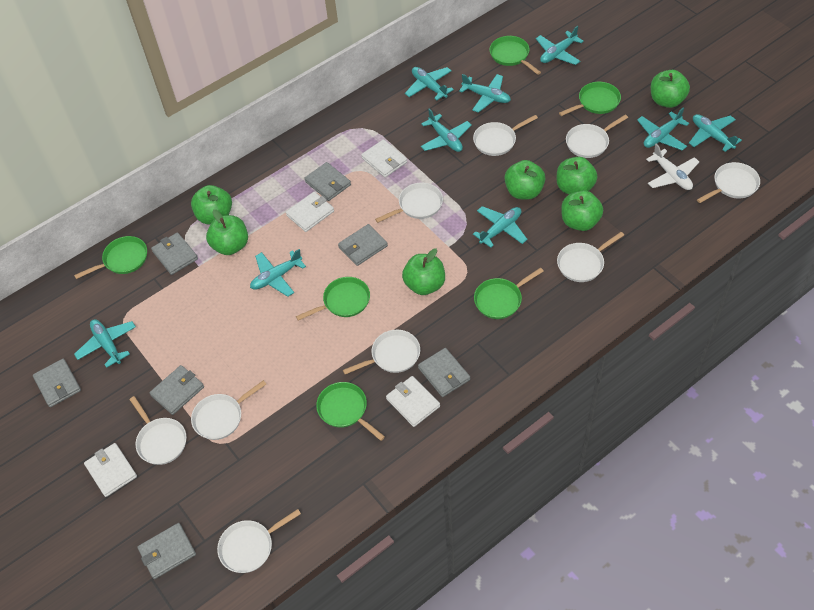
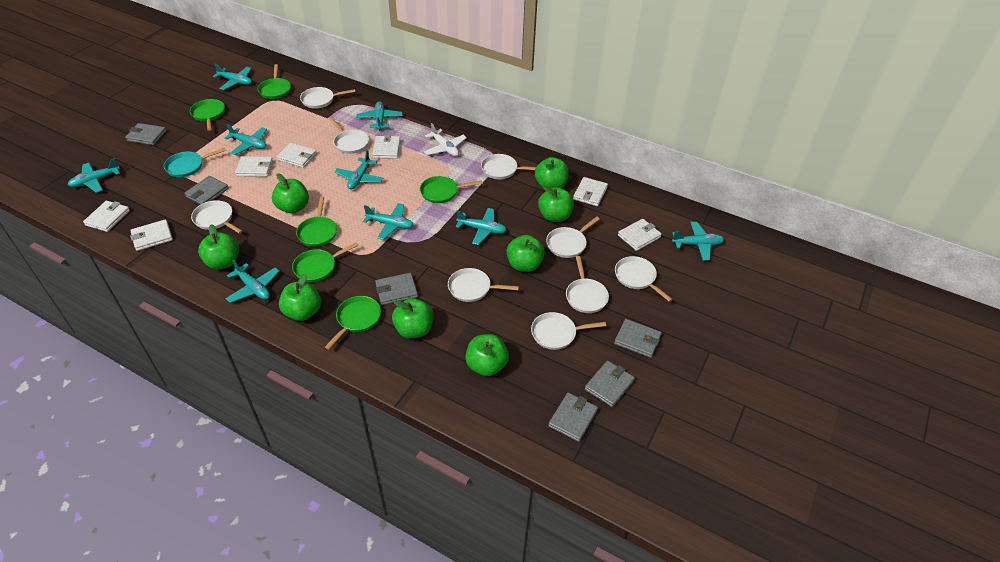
green apple: 7 -> 8
grey wallet: 7 -> 6
turquoise pan: 0 -> 1
white wallet: 4 -> 7

